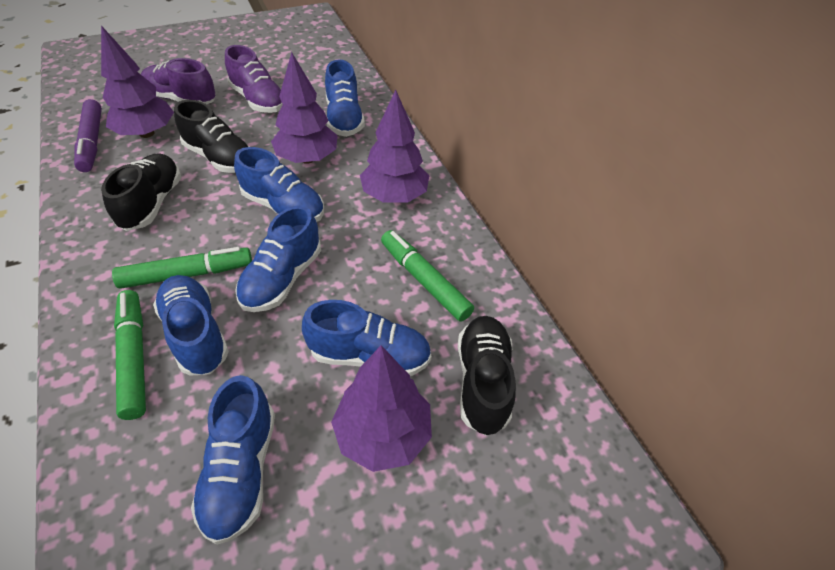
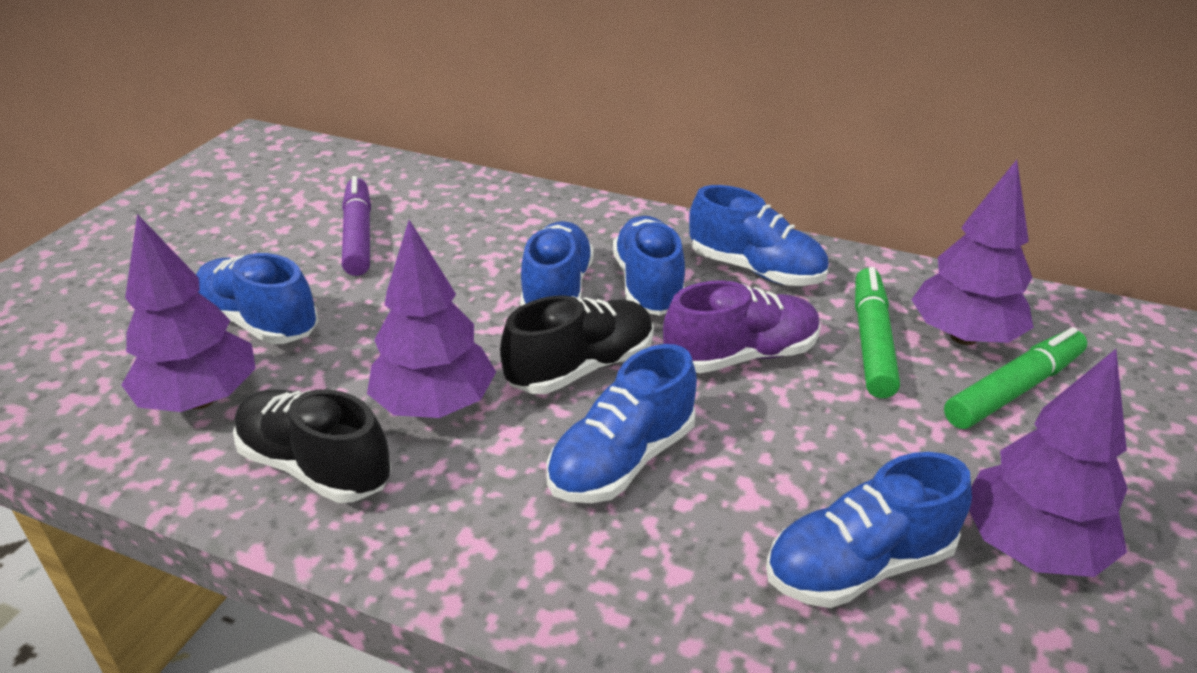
black shoe: 3 -> 2
green marker: 3 -> 2
purple shoe: 2 -> 1

